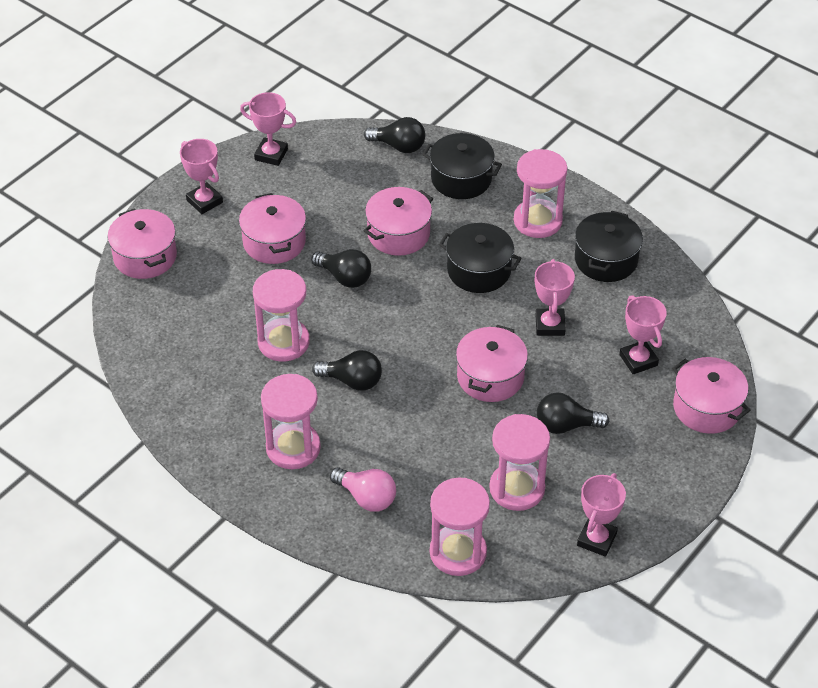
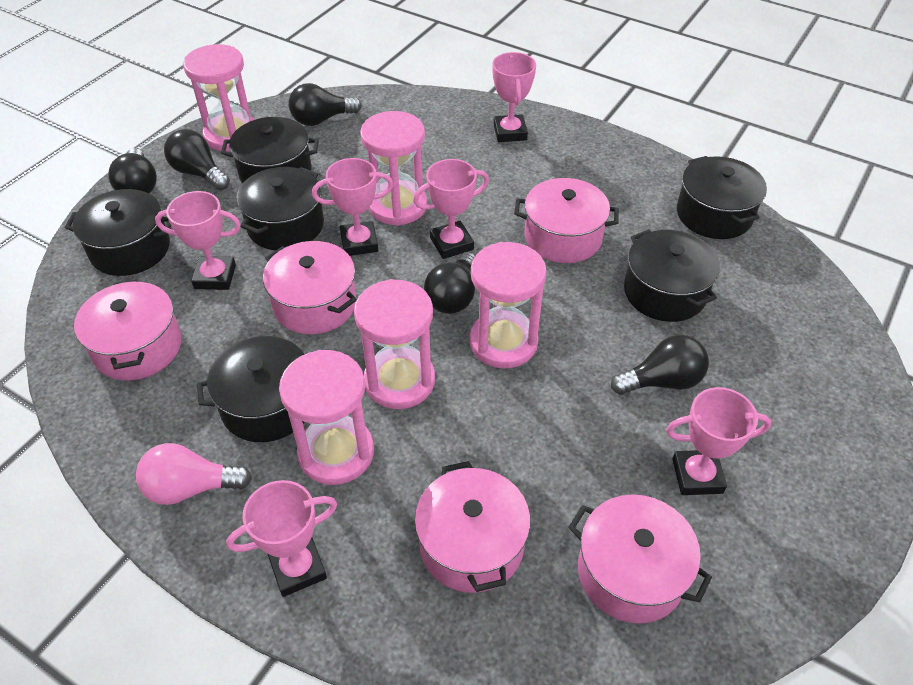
black light bulb: 4 -> 5
black pot: 3 -> 6
pink trophy: 5 -> 6

